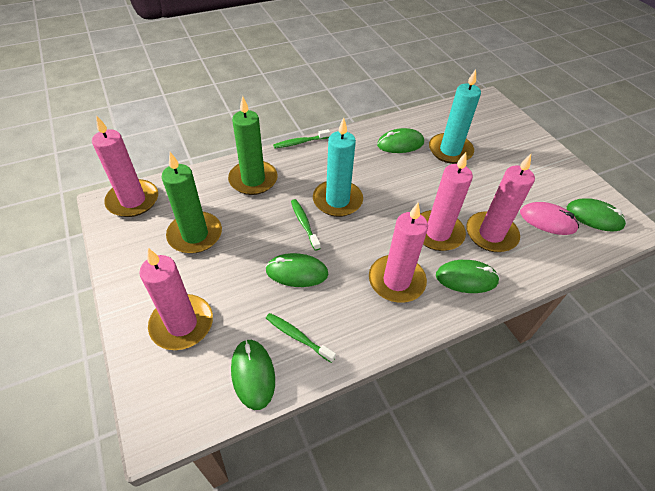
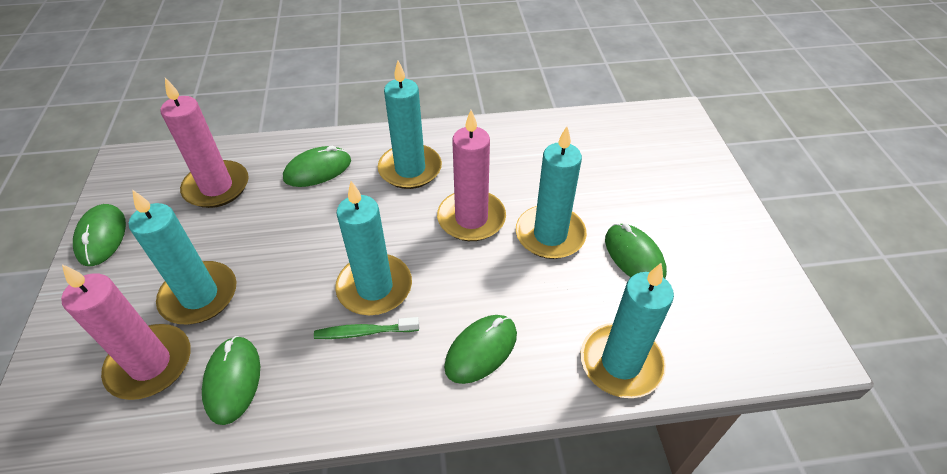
green candle: 2 -> 0
green toothbrush: 3 -> 1
pink candle: 5 -> 3
pink mouse: 1 -> 0
turquoise candle: 2 -> 5

